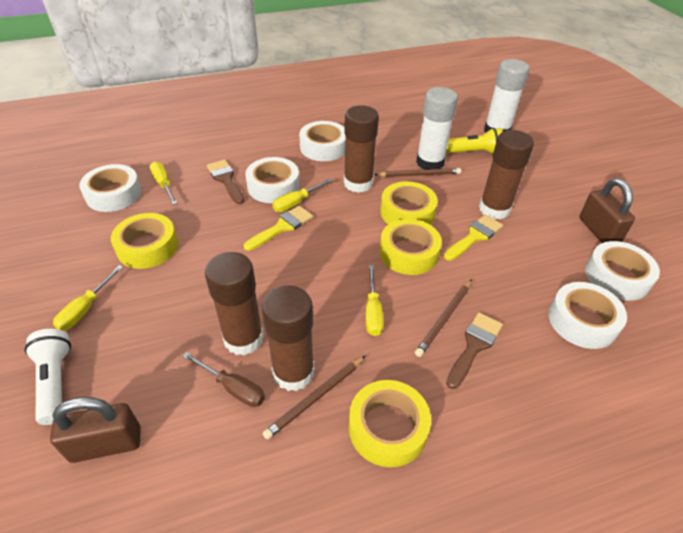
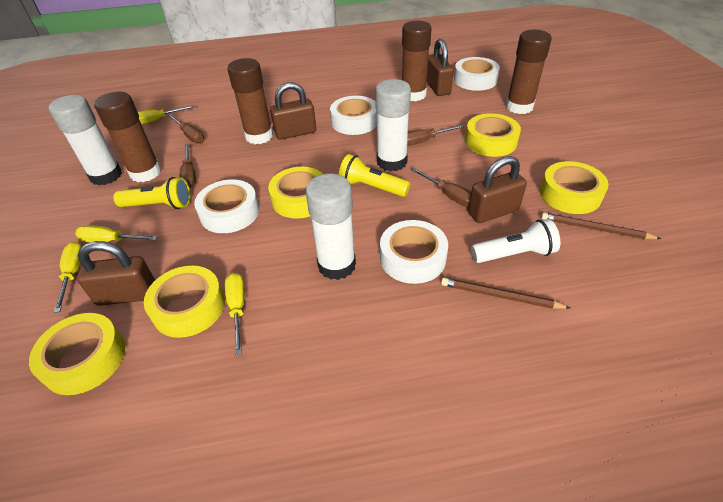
brown brush: 2 -> 0
brown padlock: 2 -> 4
brown pencil: 3 -> 2
brown screwdriver: 1 -> 4
white glue stick: 2 -> 3
white tape: 5 -> 4
yellow brush: 2 -> 0
yellow flashlight: 1 -> 2
yellow tape: 4 -> 5

